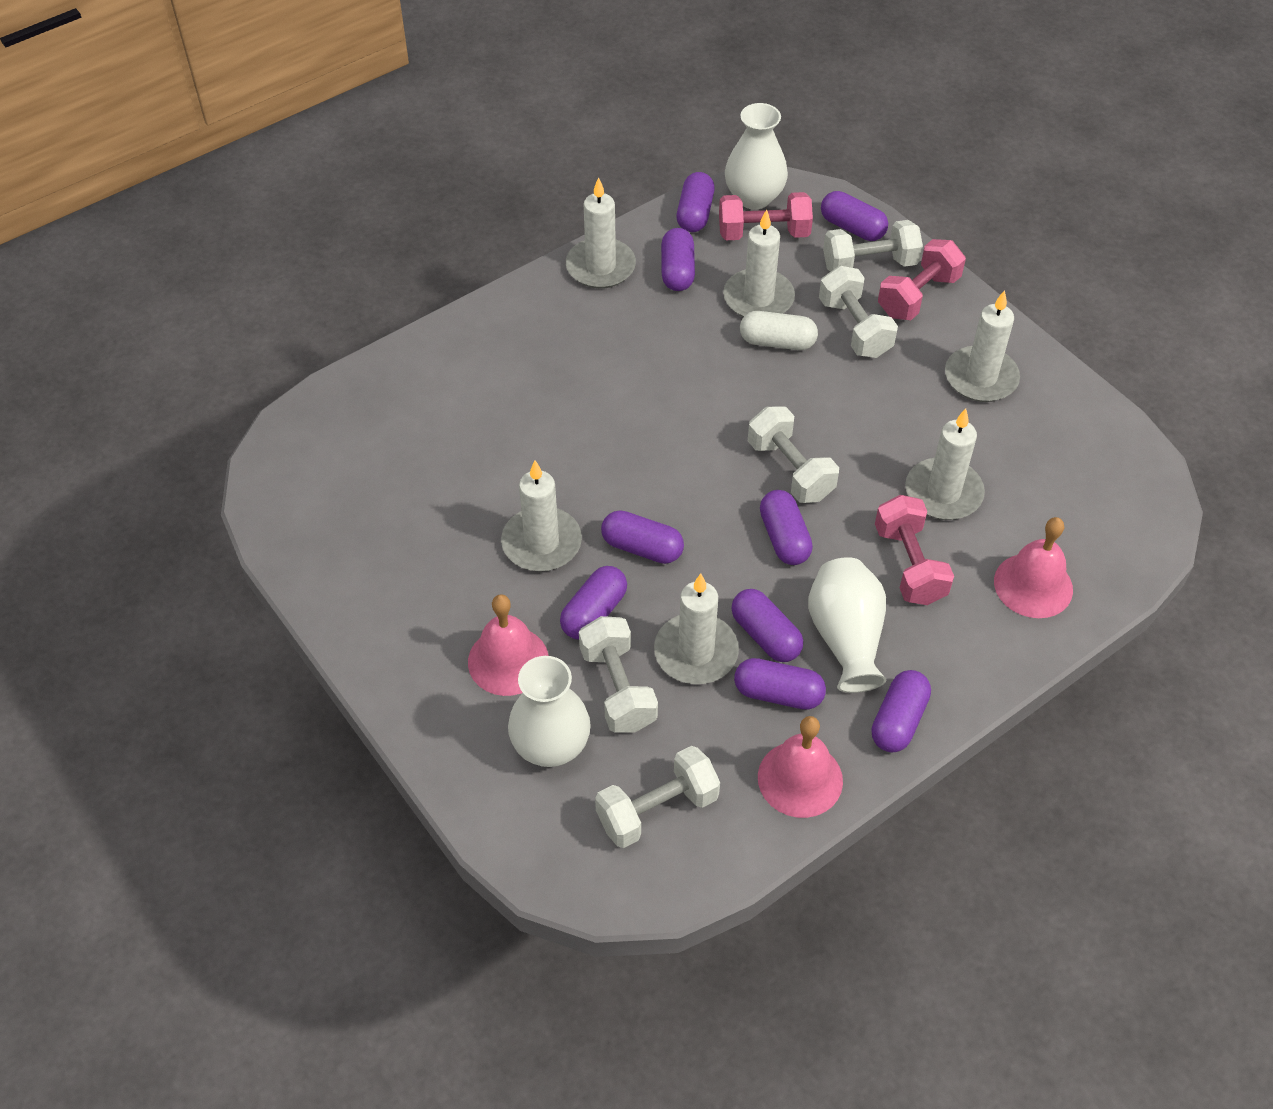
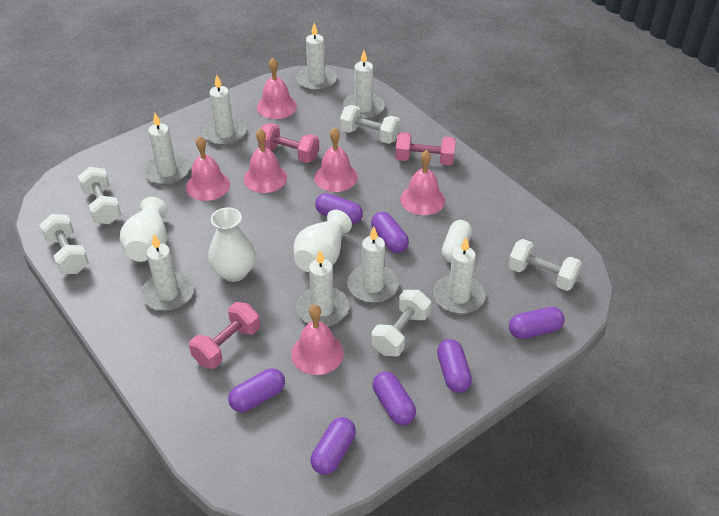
pink bell: 3 -> 6
purple capsule: 9 -> 7
white candle: 6 -> 8

